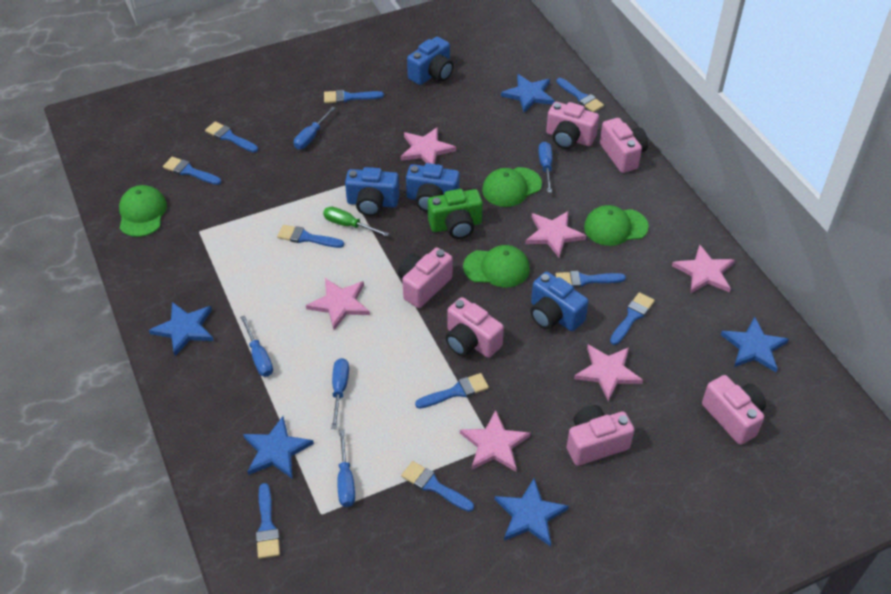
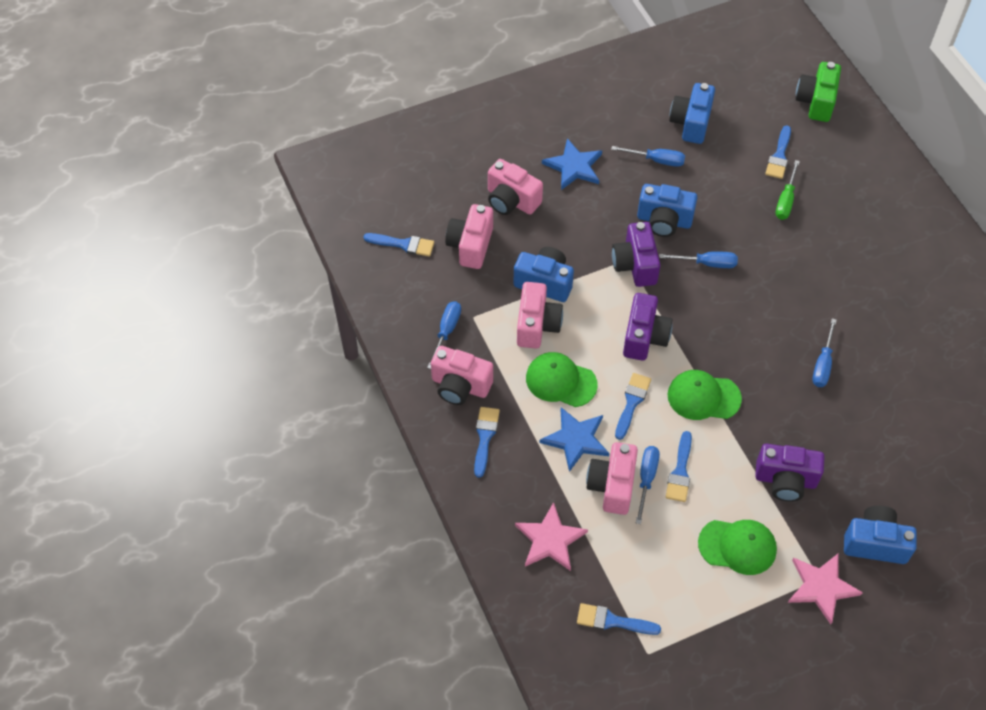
blue brush: 10 -> 6
blue star: 5 -> 2
green cap: 4 -> 3
pink camera: 6 -> 5
pink star: 6 -> 2
purple camera: 0 -> 3

